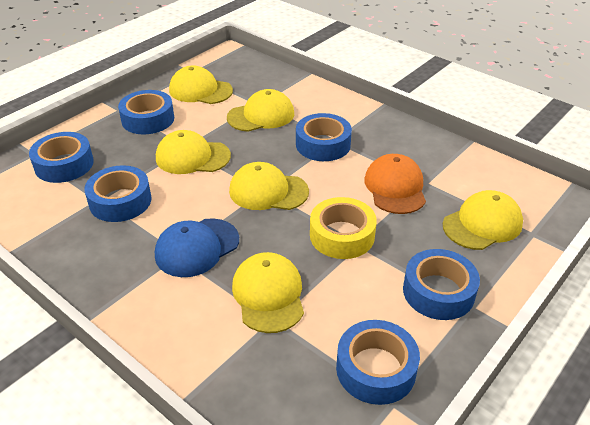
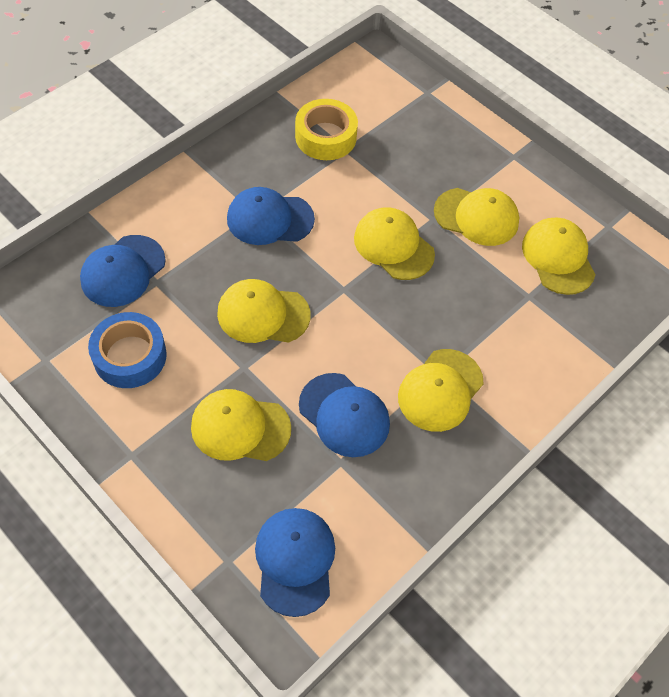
blue cap: 1 -> 4
blue tape: 6 -> 1
orange cap: 1 -> 0

